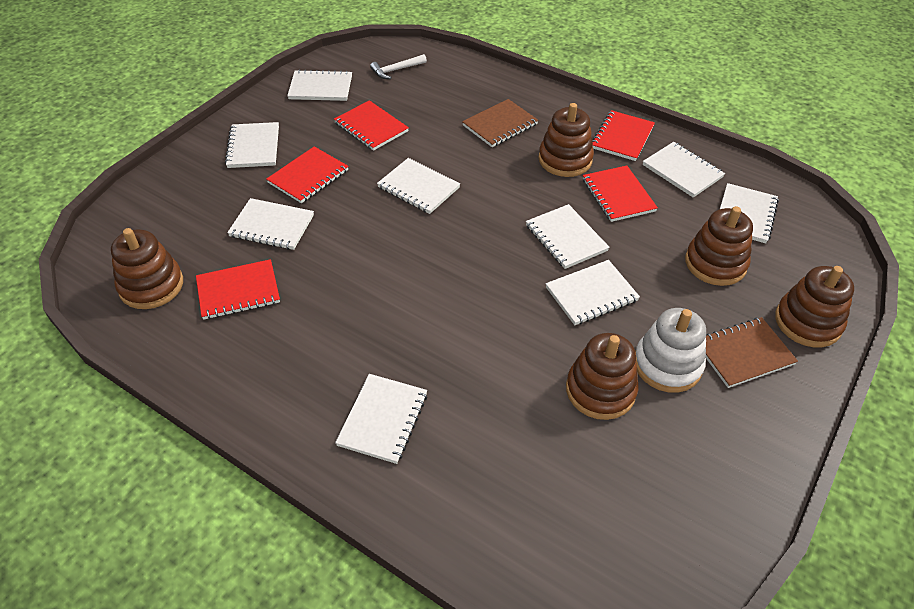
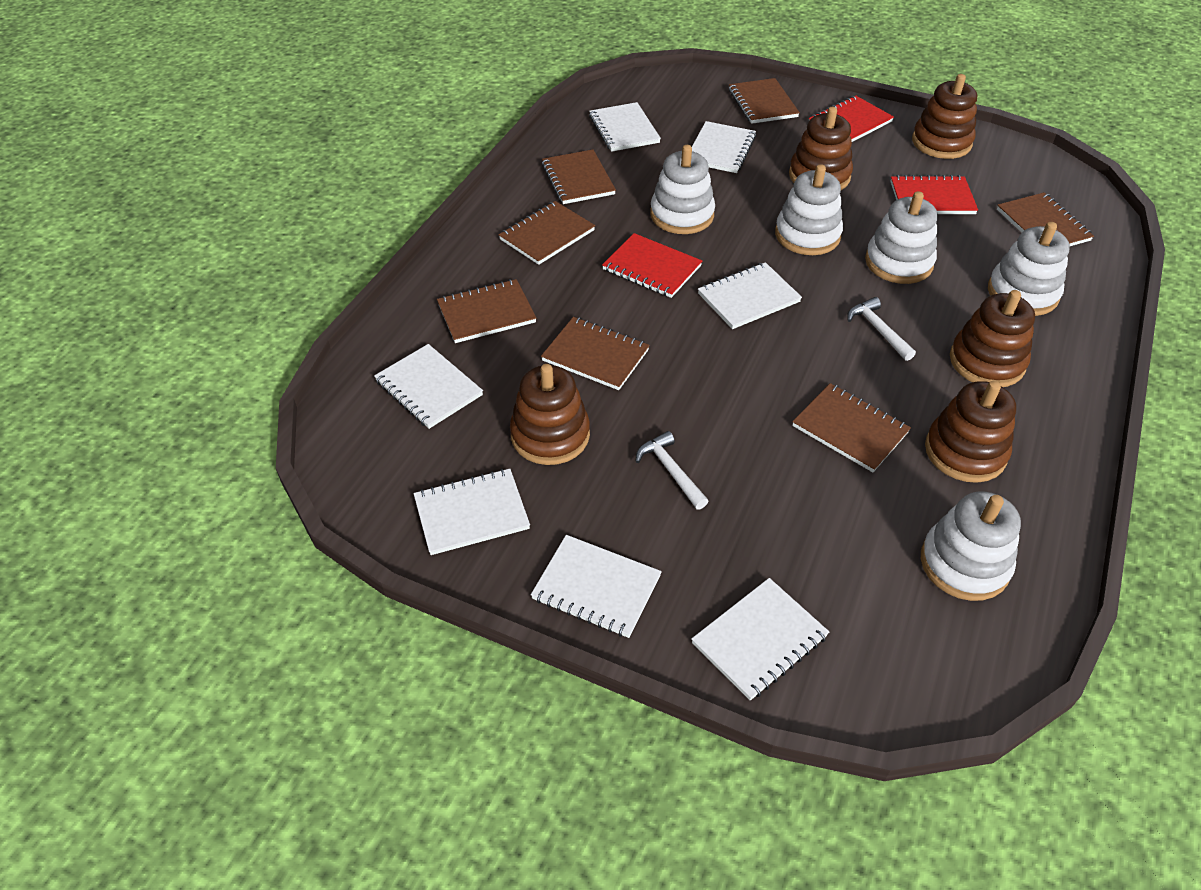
brown notebook: 2 -> 7
red notebook: 5 -> 3
white hammer: 1 -> 2
white notebook: 9 -> 7
white stacking toy: 1 -> 5

